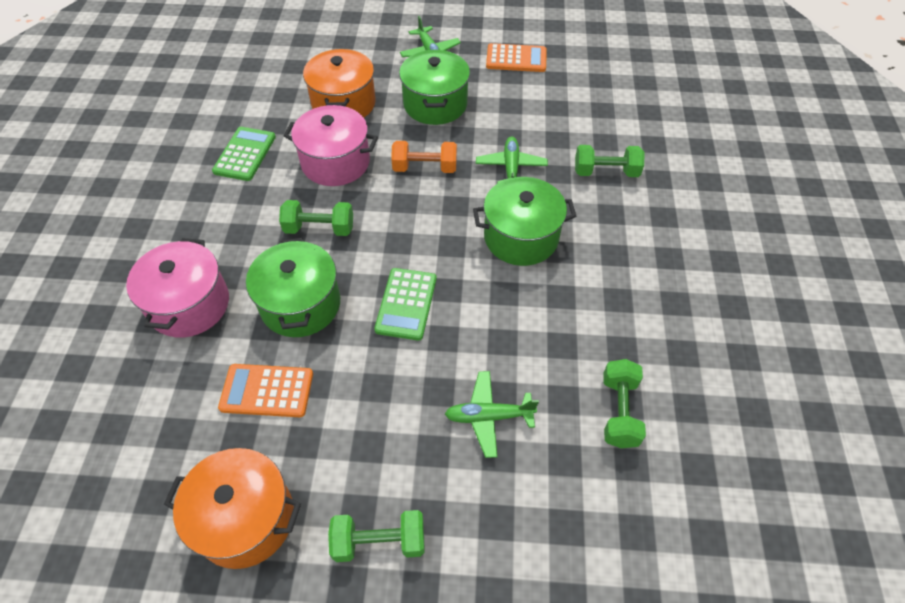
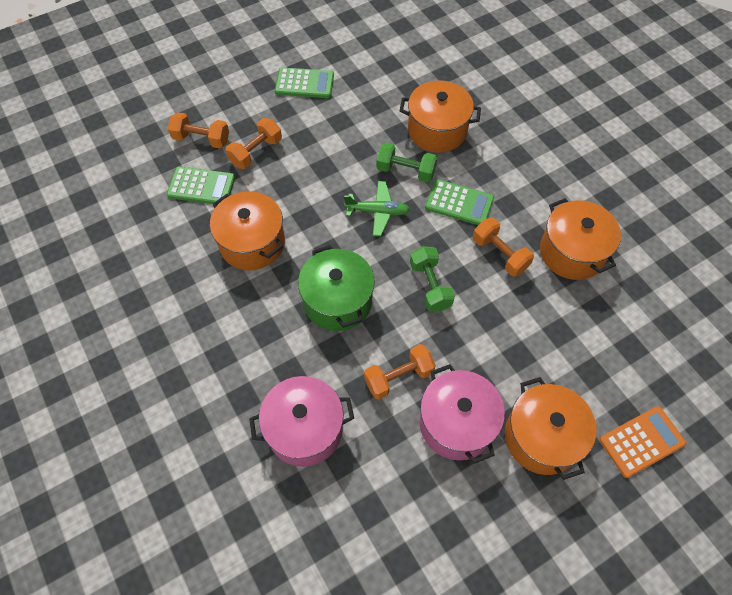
green calculator: 2 -> 3
green dumbbell: 4 -> 2
green plane: 3 -> 1
green pot: 3 -> 1
orange calculator: 2 -> 1
orange dumbbell: 1 -> 4
orange pot: 2 -> 4

